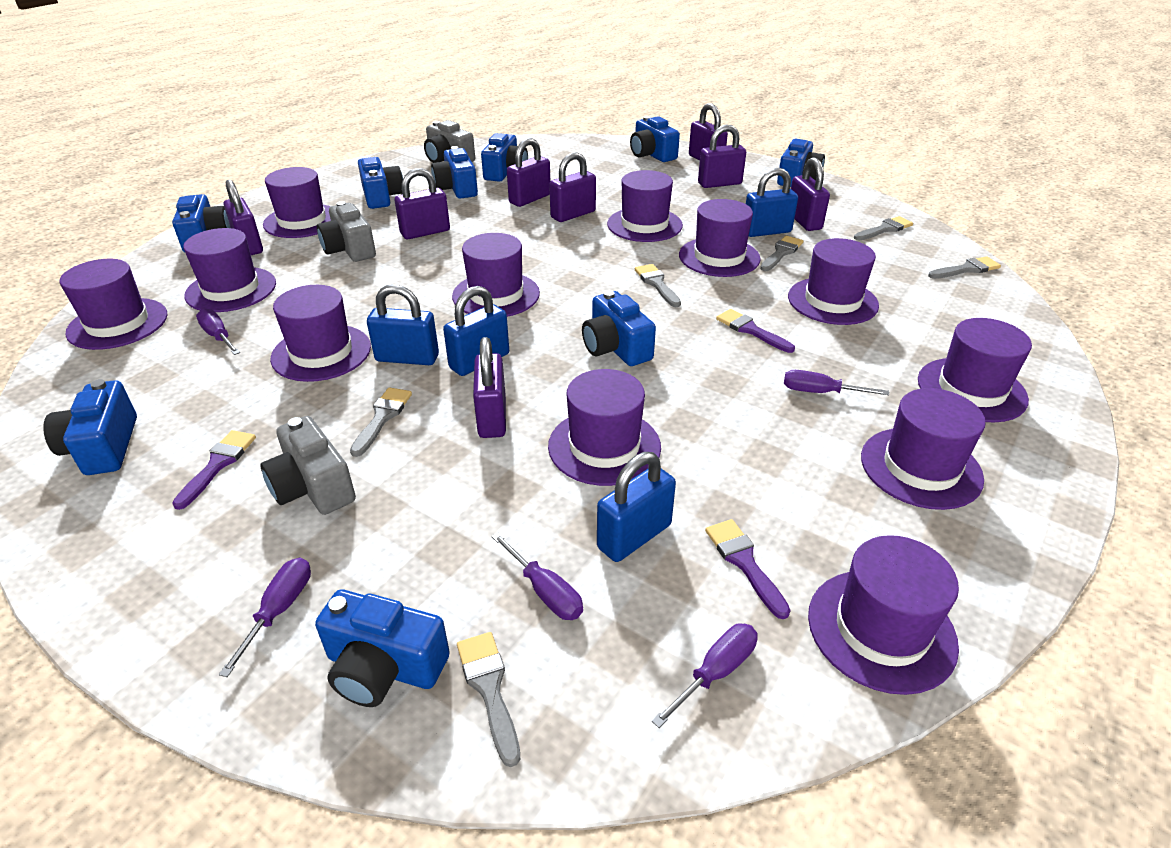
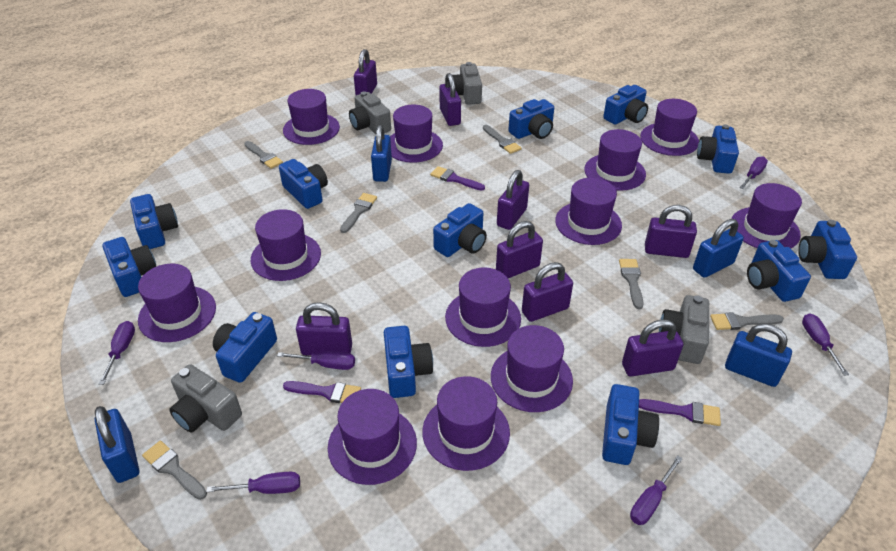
blue camera: 9 -> 12
grey camera: 3 -> 4
purple screwdriver: 5 -> 6

